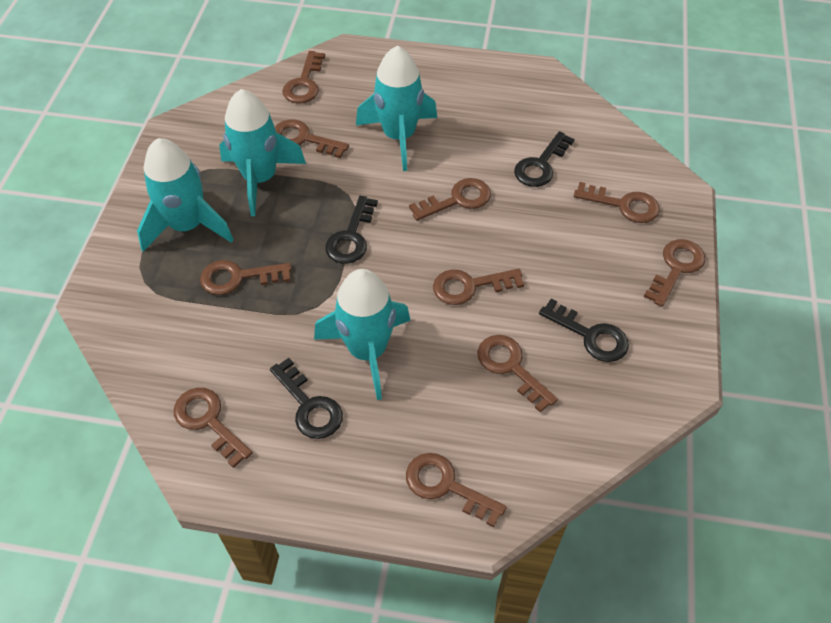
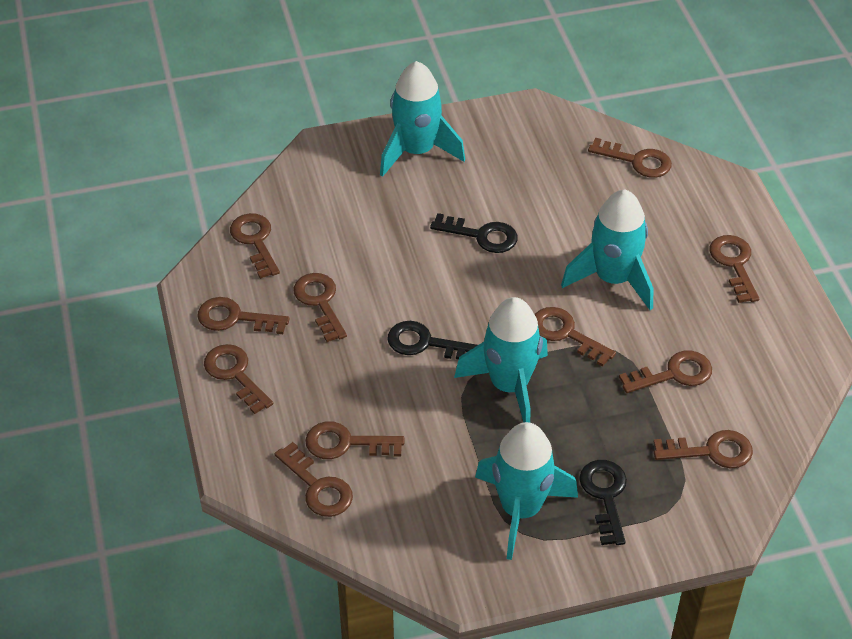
black key: 4 -> 3
brown key: 10 -> 11

